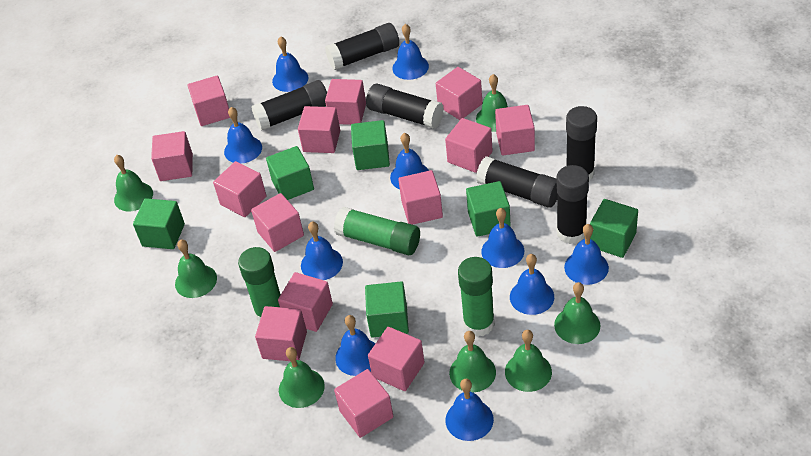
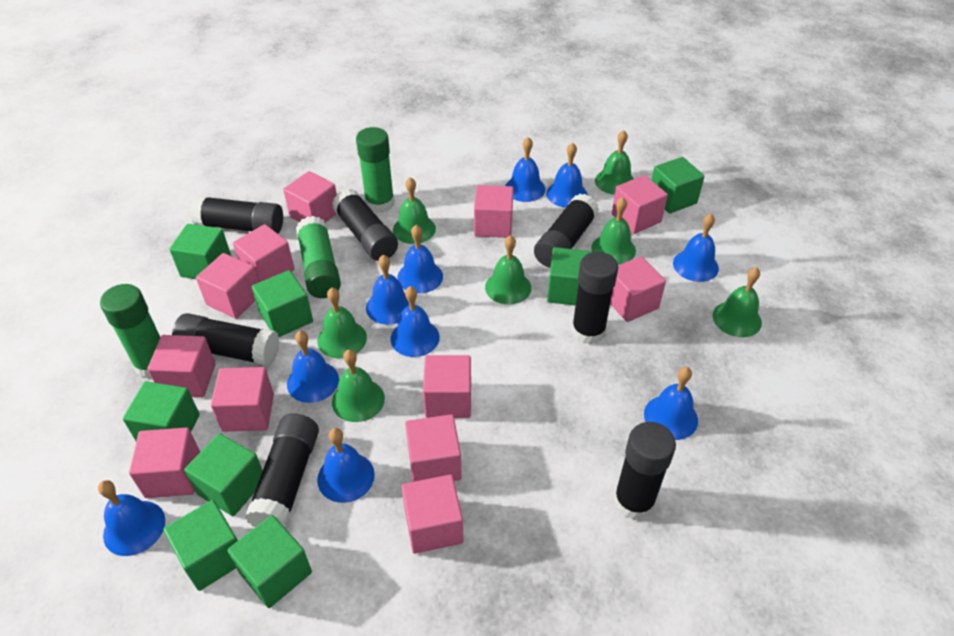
black glue stick: 6 -> 7
green cube: 6 -> 8
pink cube: 14 -> 12

